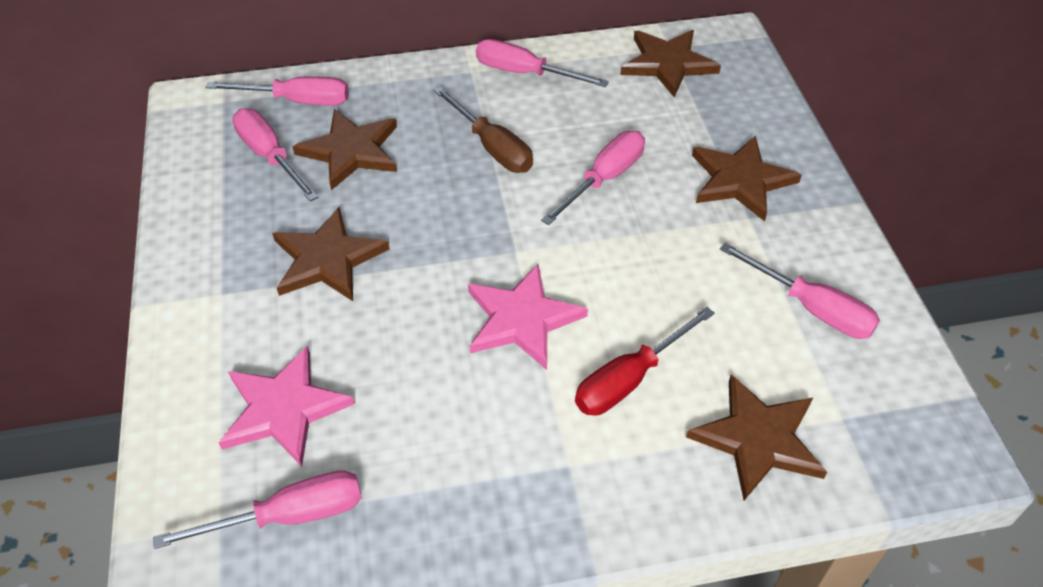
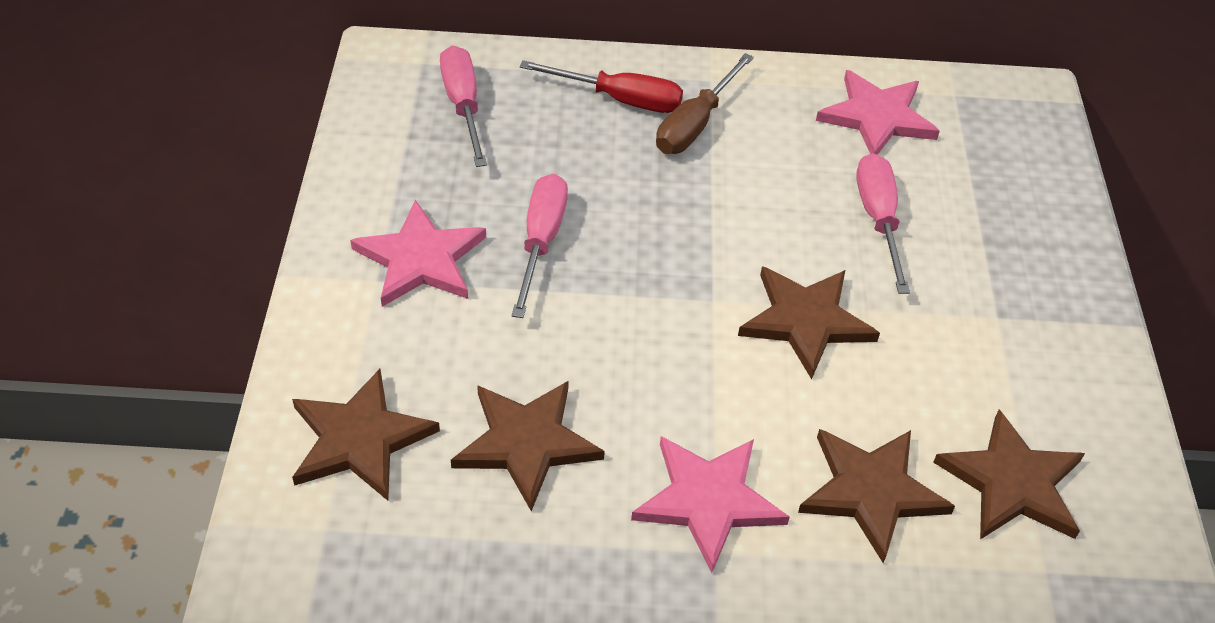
pink screwdriver: 6 -> 3
pink star: 2 -> 3

